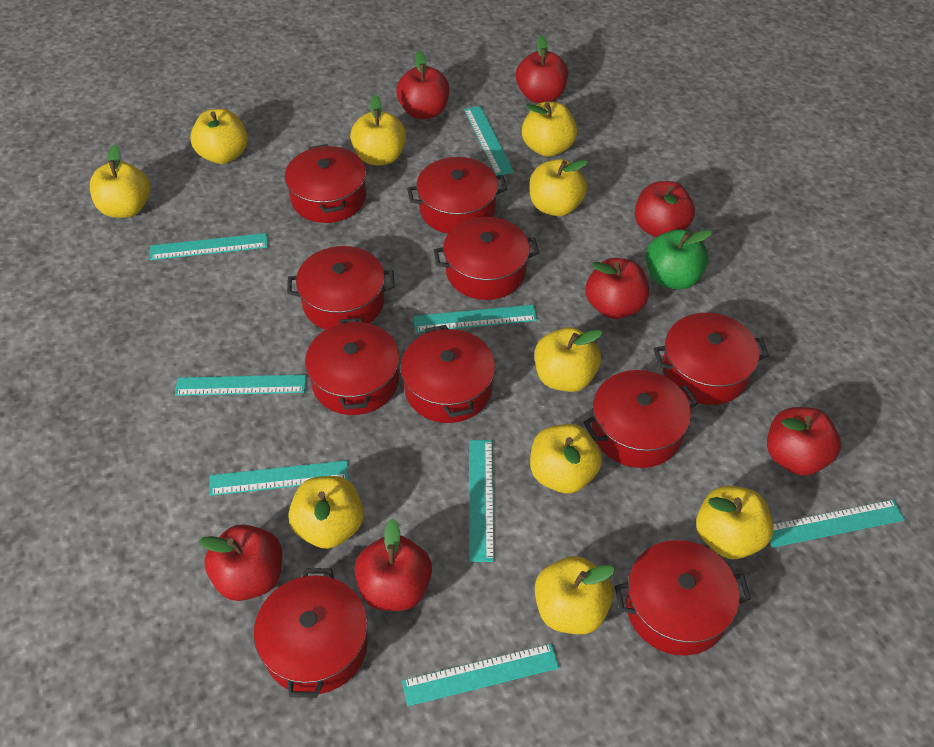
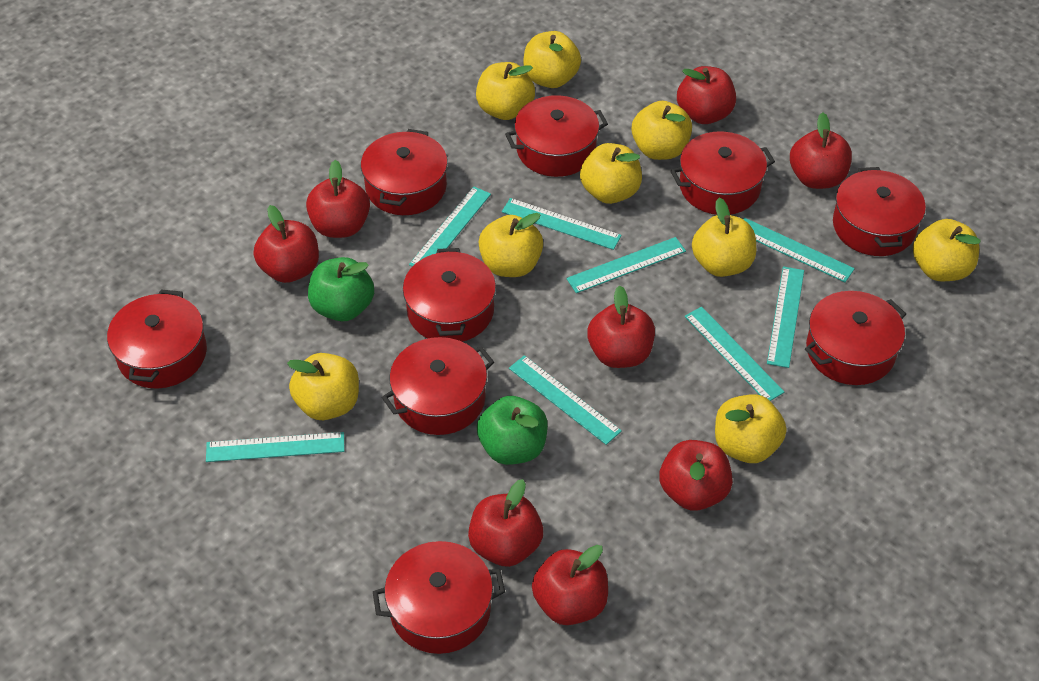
green apple: 1 -> 2
red apple: 7 -> 8
red pot: 10 -> 9
yellow apple: 10 -> 9

